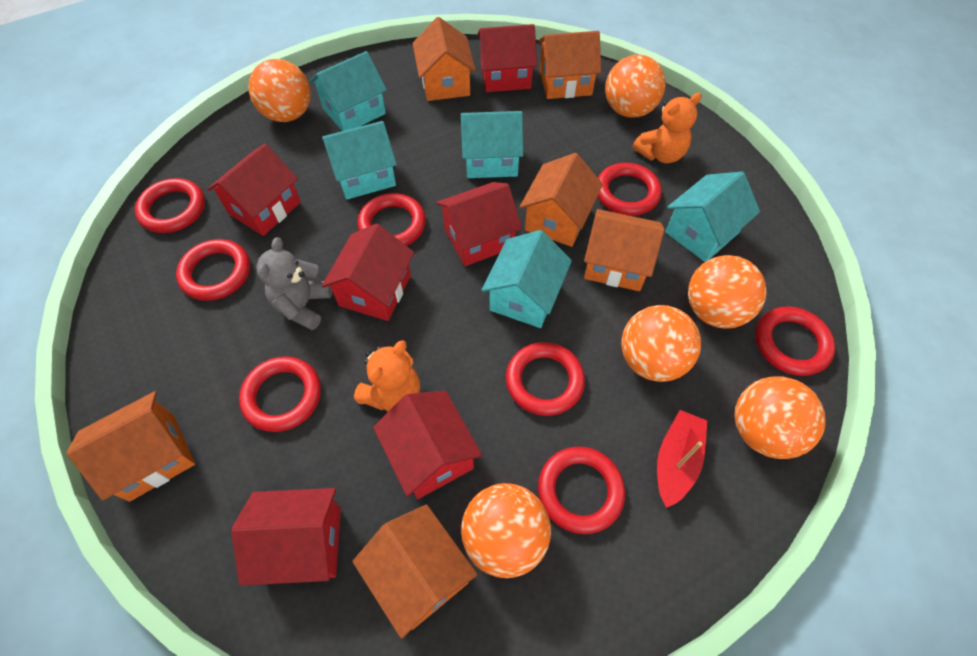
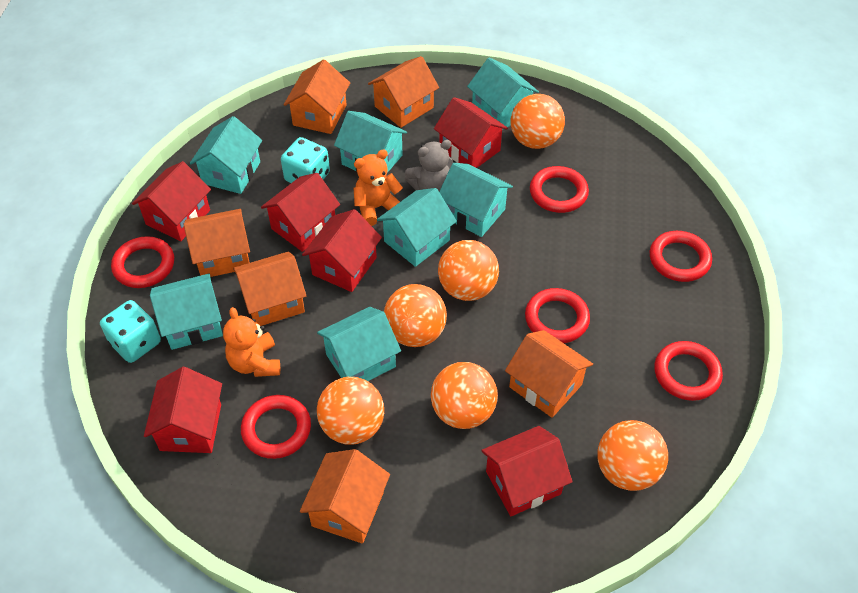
red boat: 1 -> 0
red ring: 8 -> 6
turquoise dice: 0 -> 2
turquoise house: 5 -> 7

